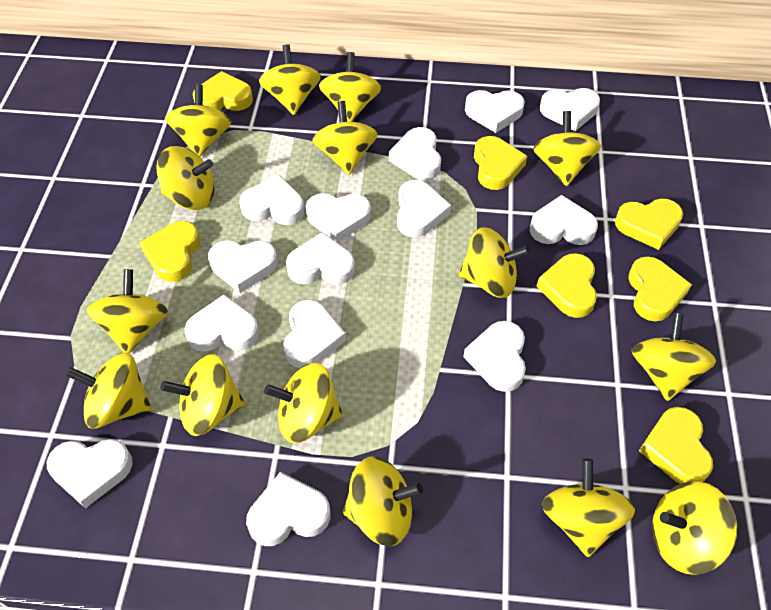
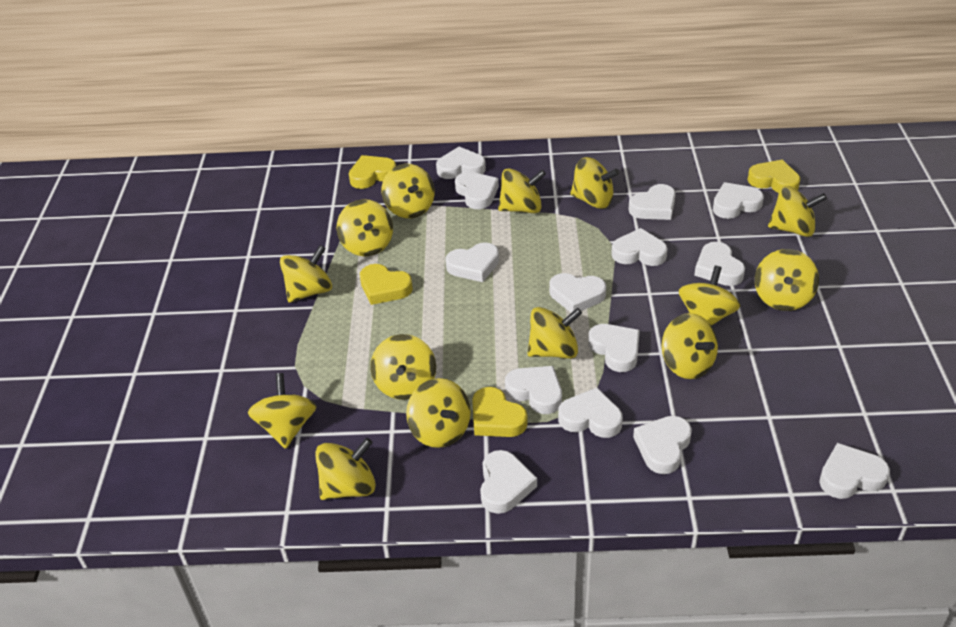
yellow heart: 7 -> 4
yellow spinning top: 15 -> 14

